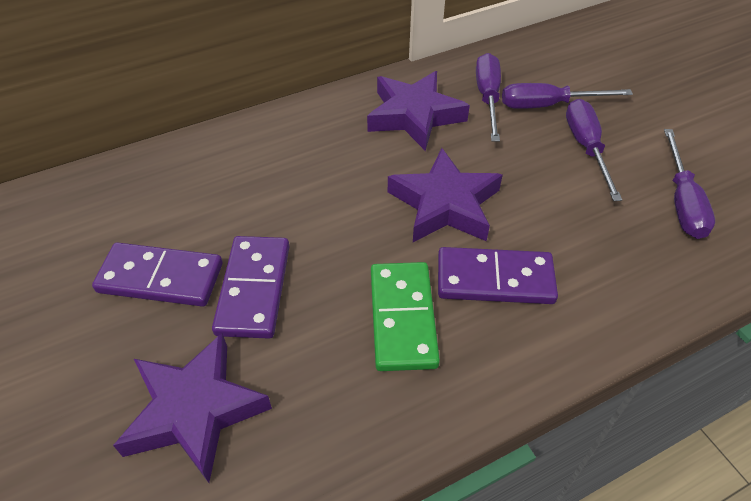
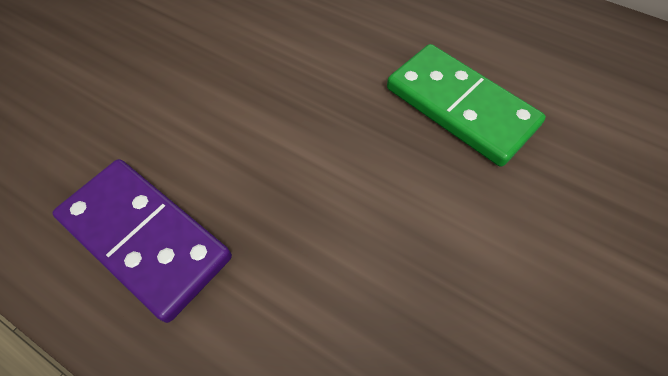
purple domino: 3 -> 1
purple screwdriver: 4 -> 0
purple star: 3 -> 0

